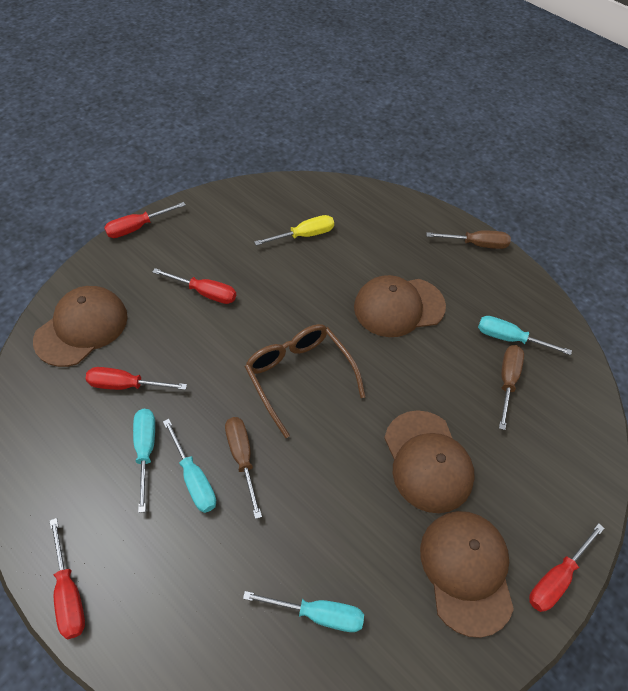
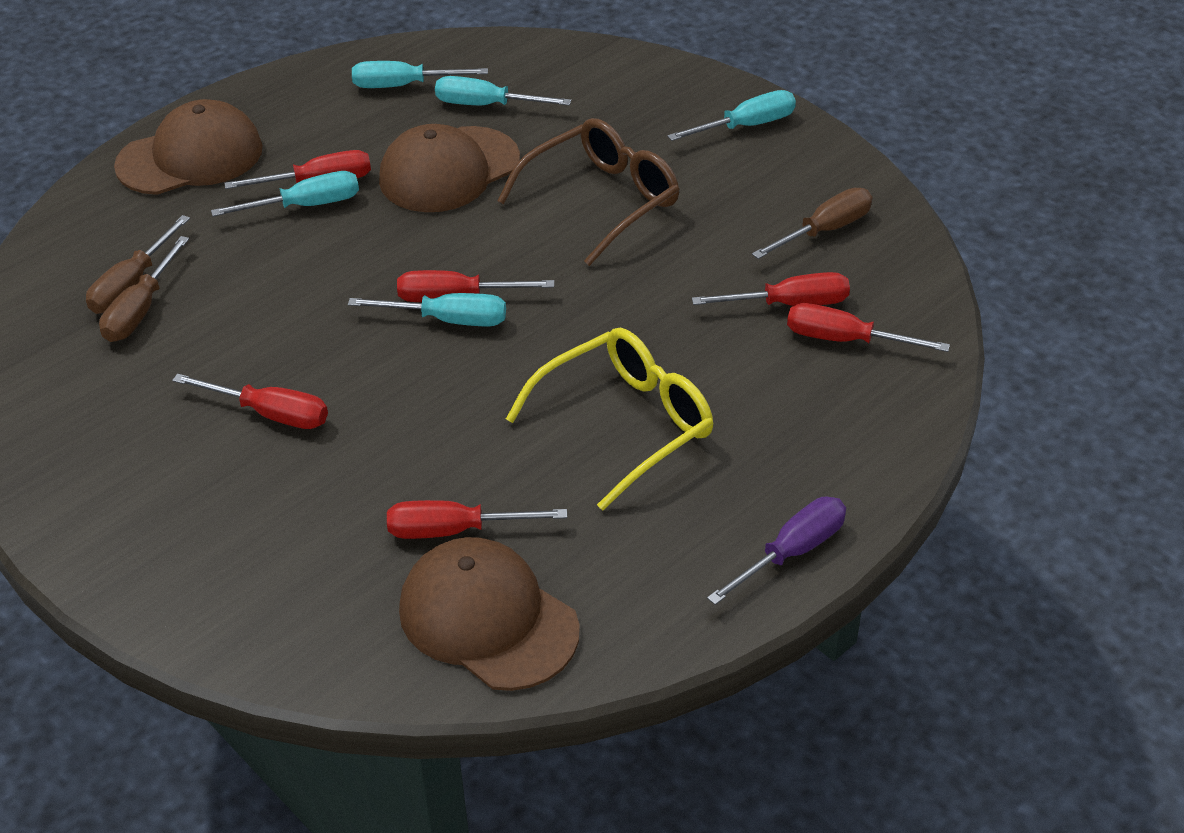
brown cap: 4 -> 3
purple screwdriver: 0 -> 1
red screwdriver: 5 -> 6
turquoise screwdriver: 4 -> 5
yellow glasses: 0 -> 1
yellow screwdriver: 1 -> 0

